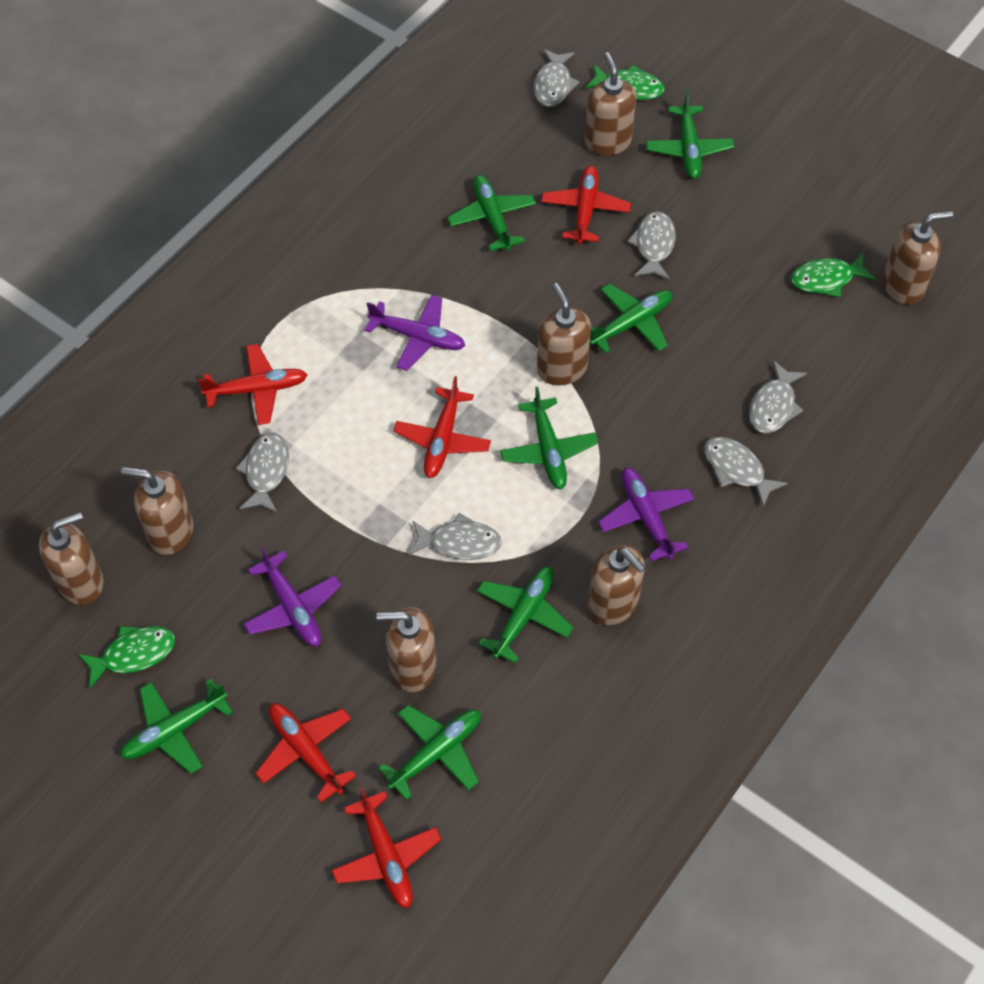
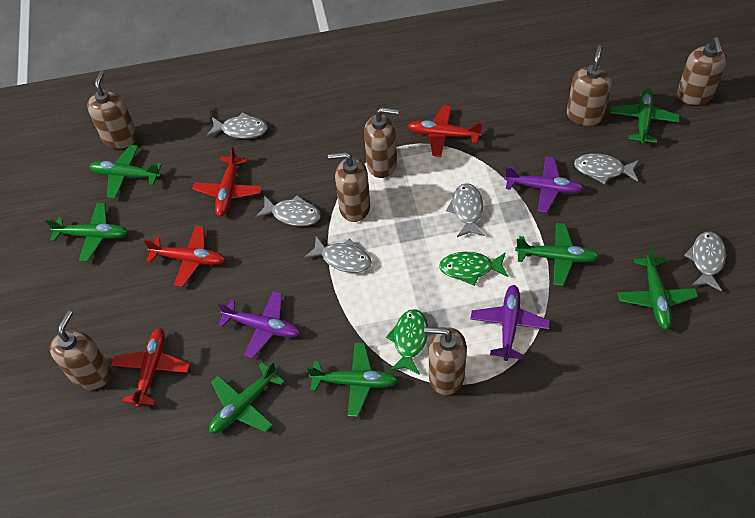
green fish: 3 -> 2
red plane: 5 -> 4

